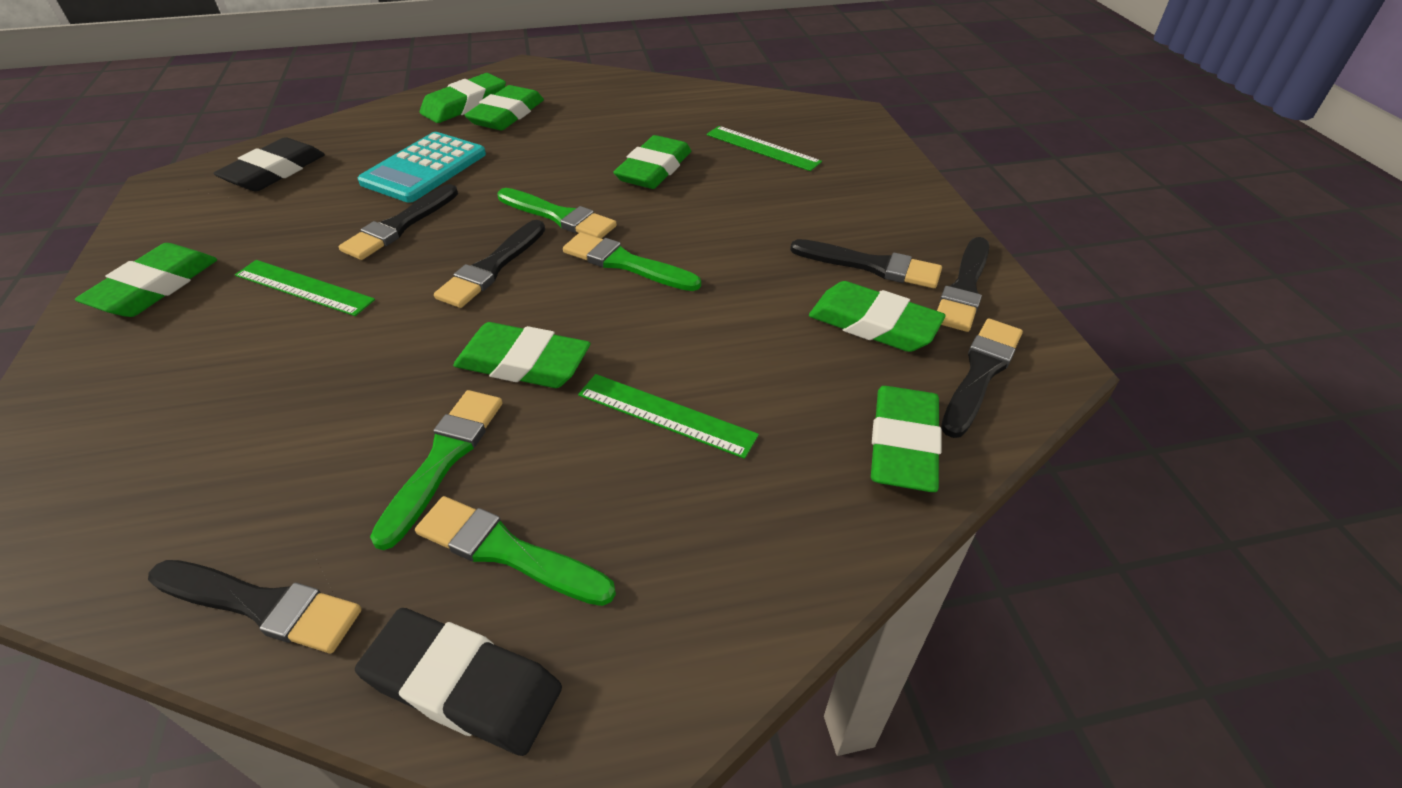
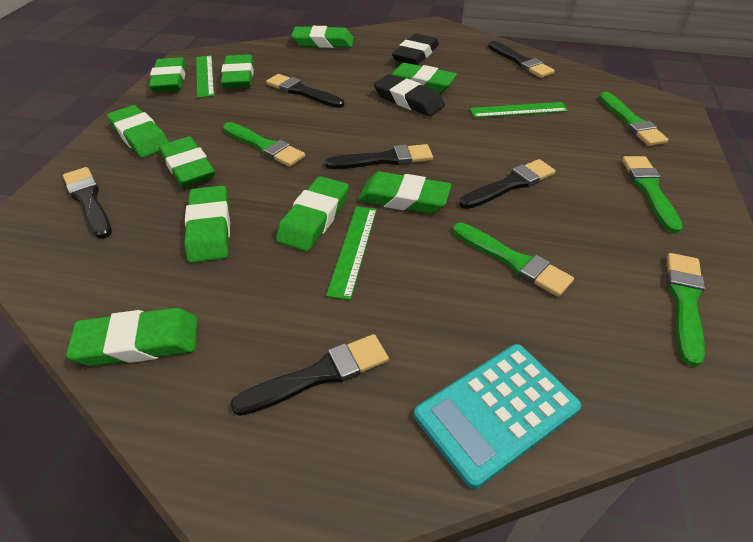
green brush: 4 -> 5
green eraser: 7 -> 10

